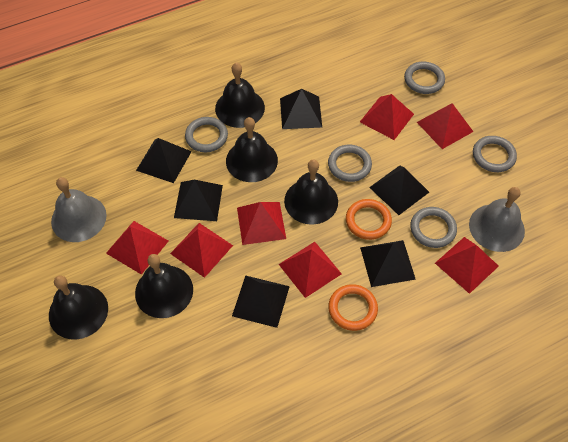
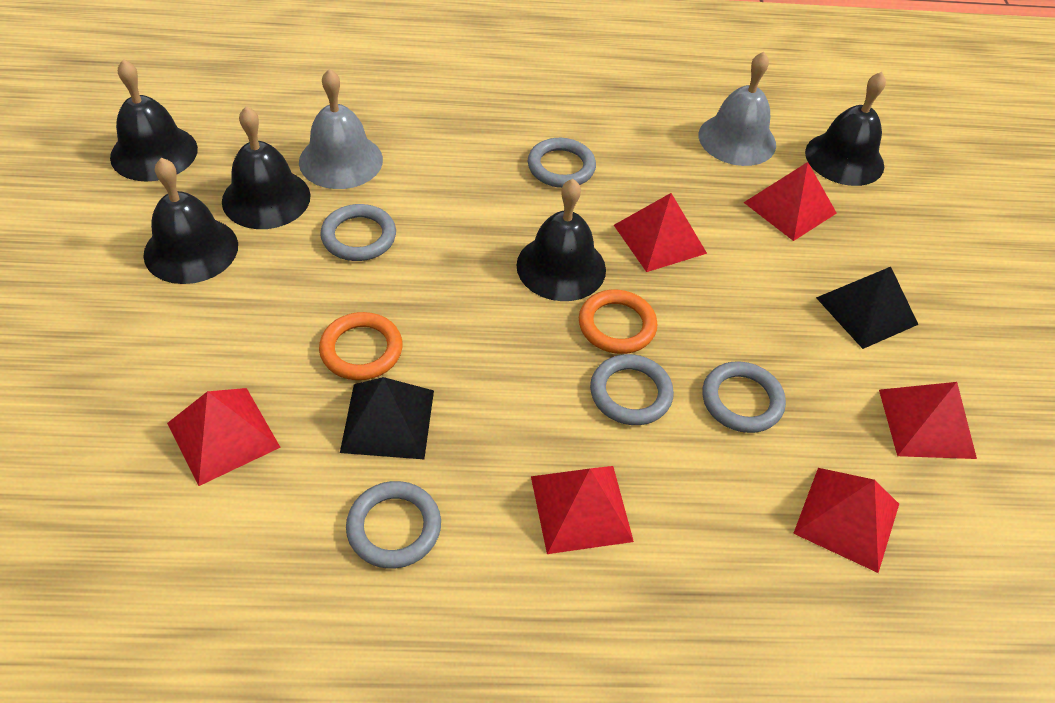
black pyramid: 6 -> 2
red pyramid: 7 -> 6

